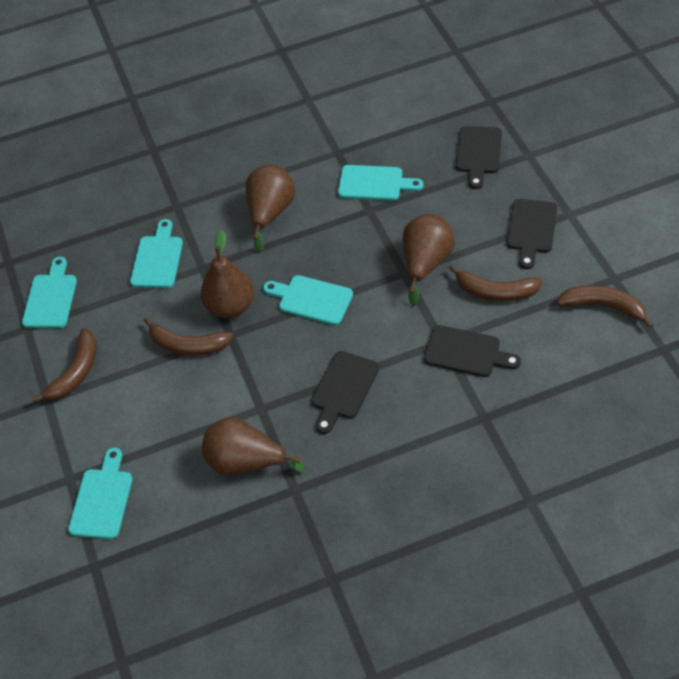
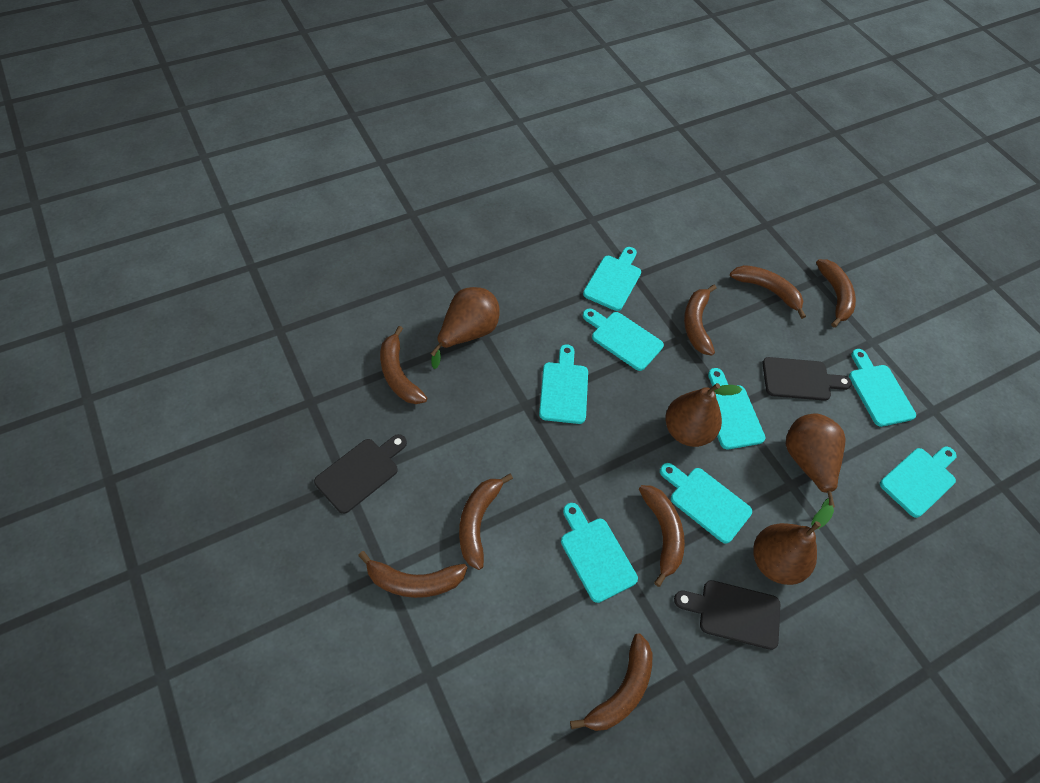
black cutting board: 4 -> 3
brown banana: 4 -> 8
turquoise cutting board: 5 -> 8

